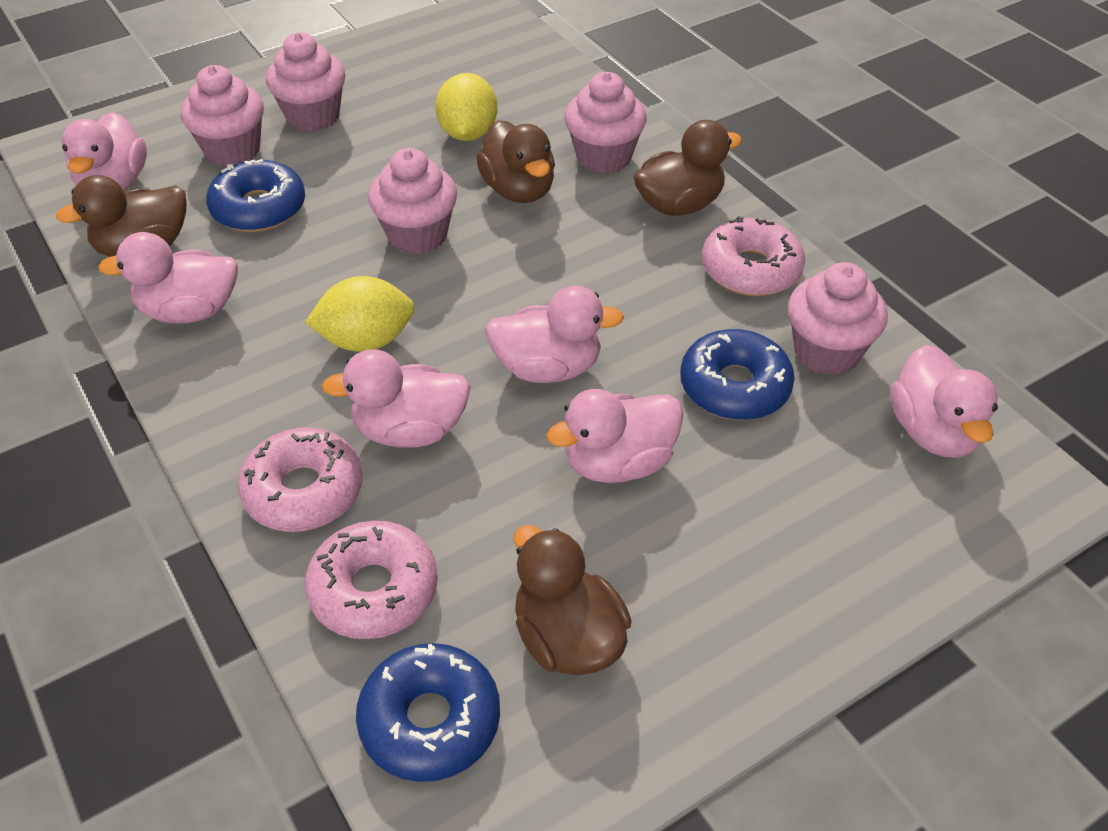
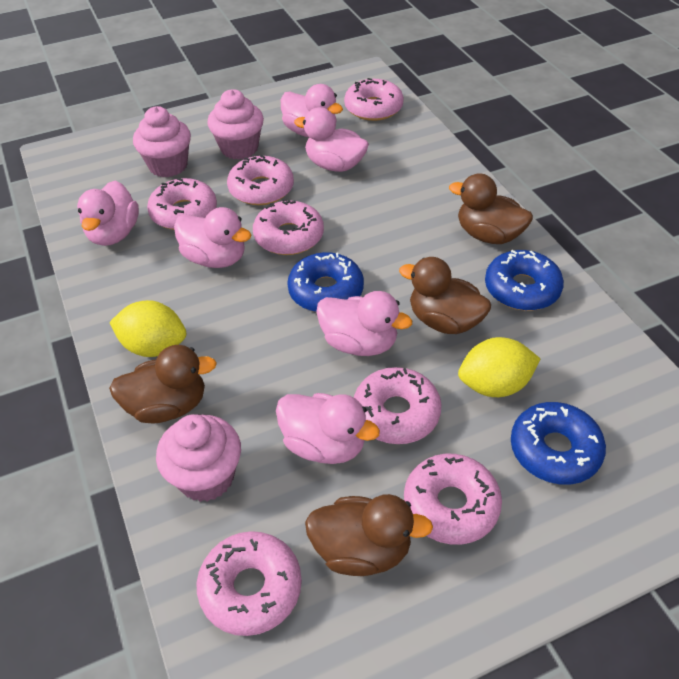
pink cupcake: 5 -> 3
pink donut: 3 -> 7

